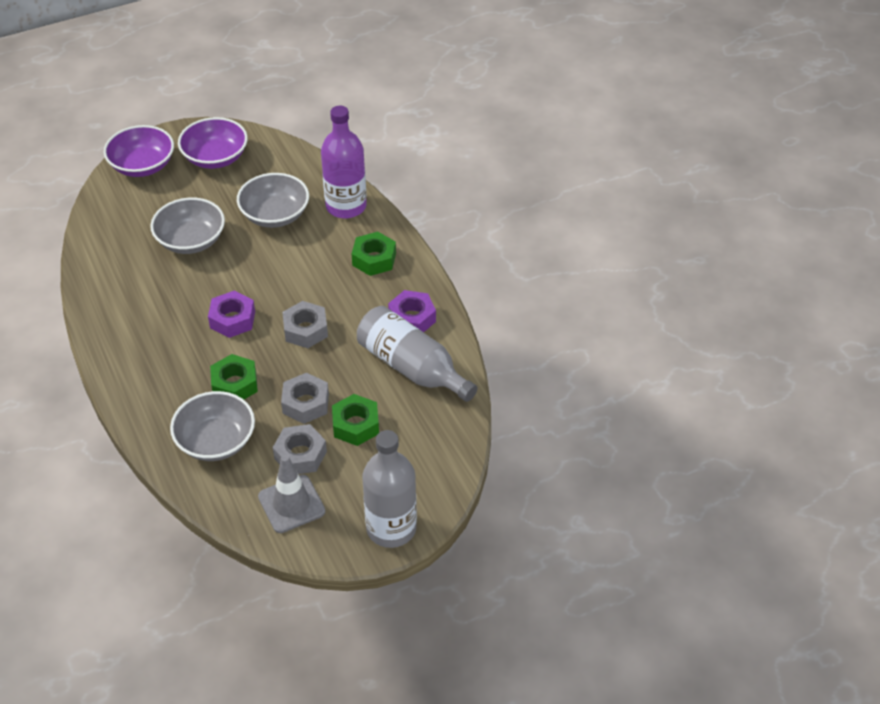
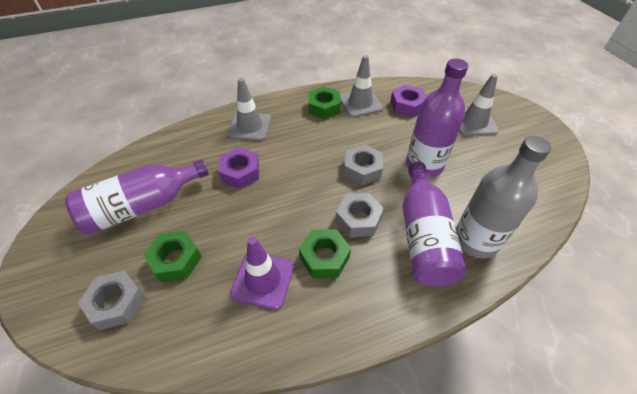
grey bottle: 2 -> 1
grey bowl: 3 -> 0
grey traffic cone: 1 -> 3
purple bottle: 1 -> 3
purple bowl: 2 -> 0
purple traffic cone: 0 -> 1

